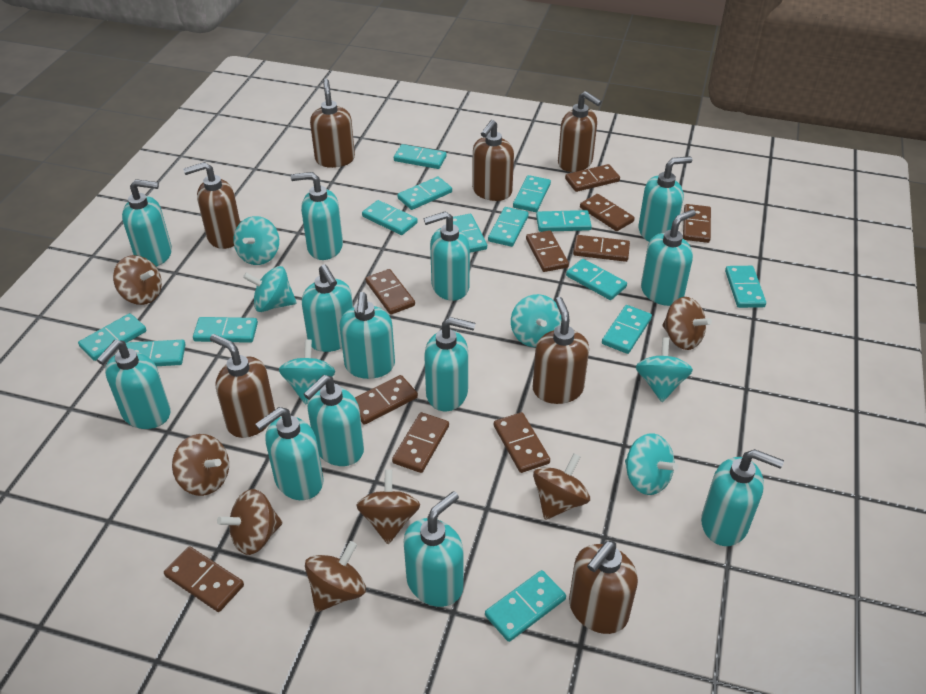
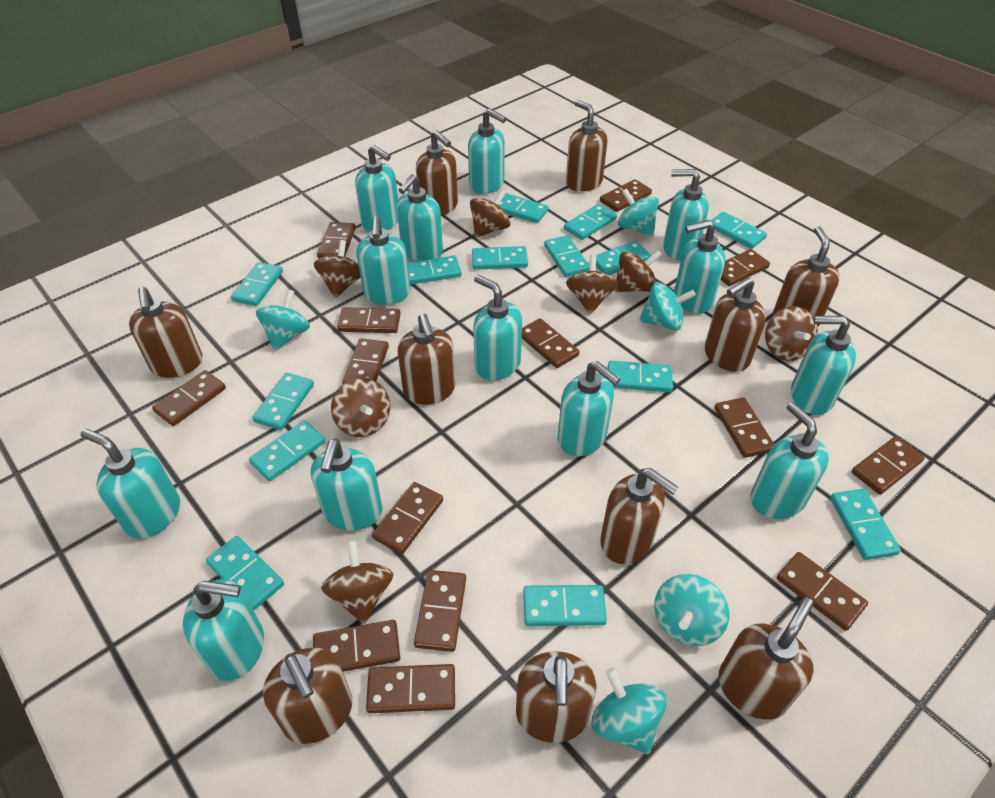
brown domino: 10 -> 14
brown soap dispenser: 7 -> 10
turquoise spinning top: 6 -> 5

